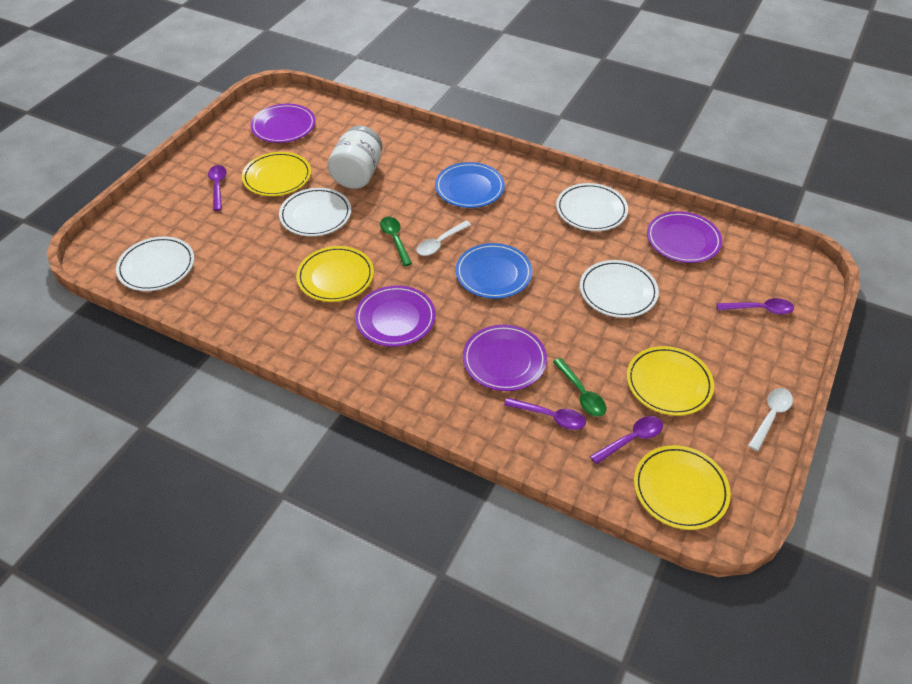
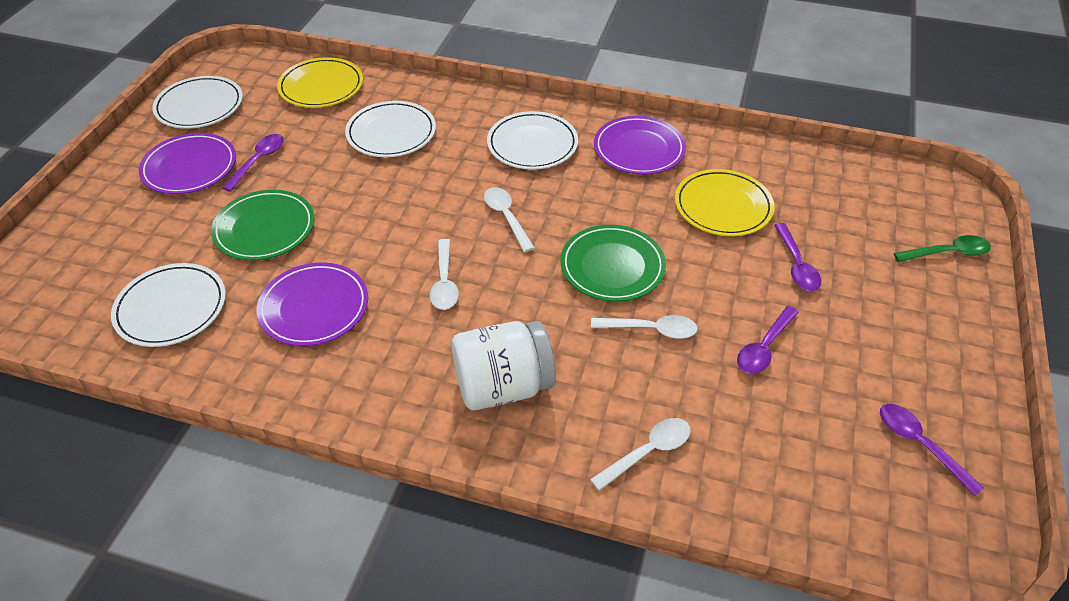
blue plate: 2 -> 0
green plate: 0 -> 2
green spoon: 2 -> 1
purple plate: 4 -> 3
white spoon: 2 -> 4
yellow plate: 4 -> 2

